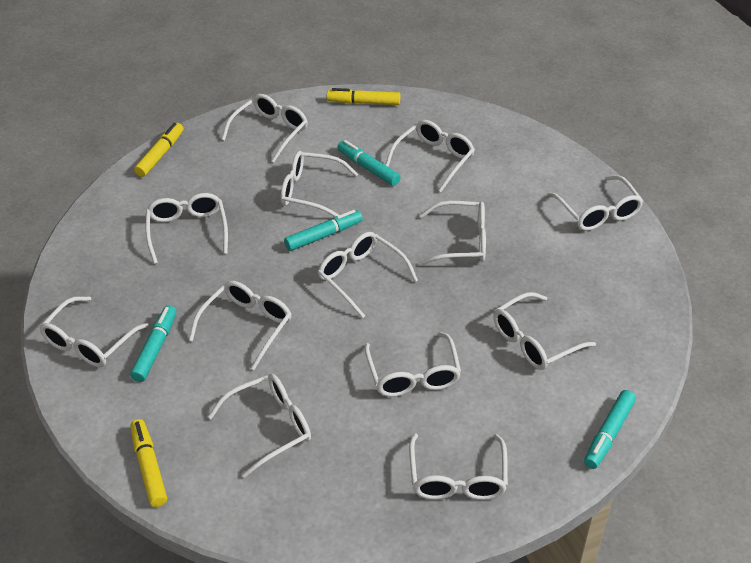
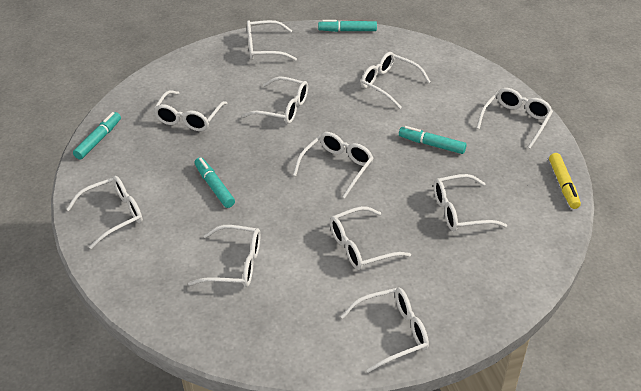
white glasses: 13 -> 11
yellow marker: 3 -> 1

